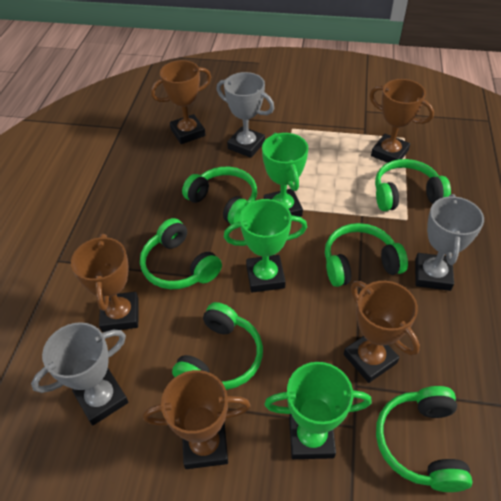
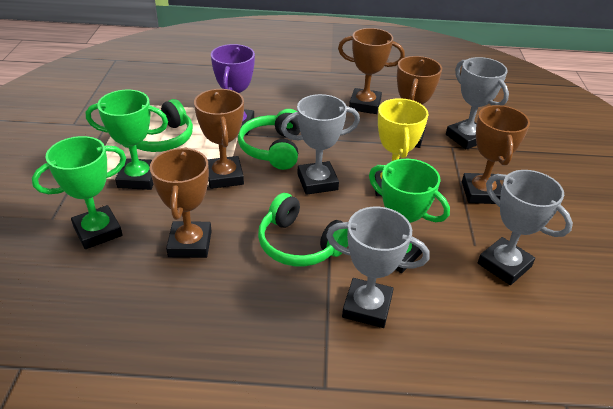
green headphones: 6 -> 3
grey trophy: 3 -> 4
purple trophy: 0 -> 1
yellow trophy: 0 -> 1

